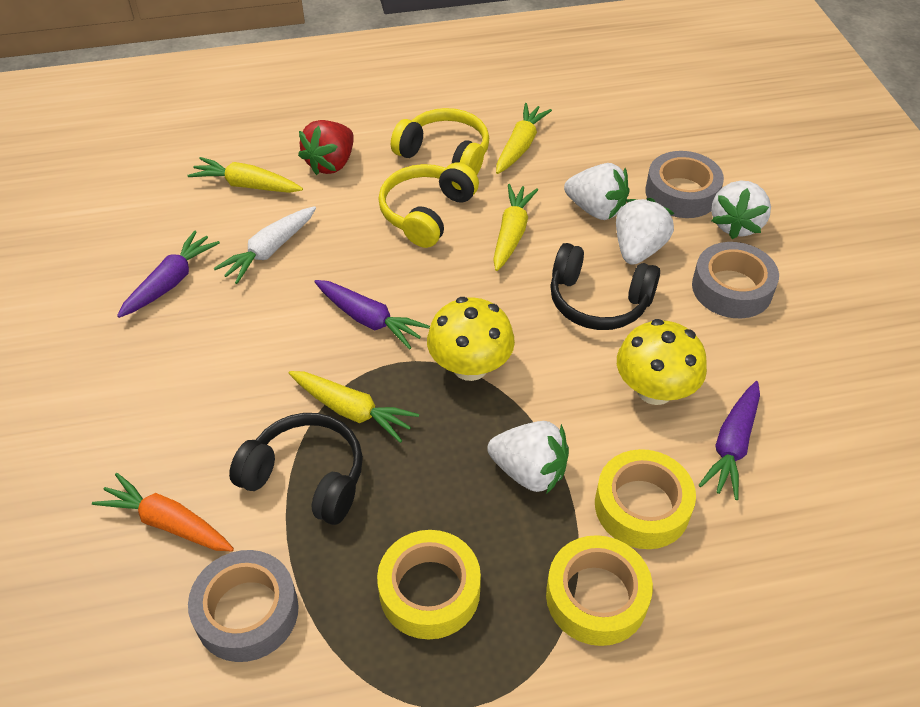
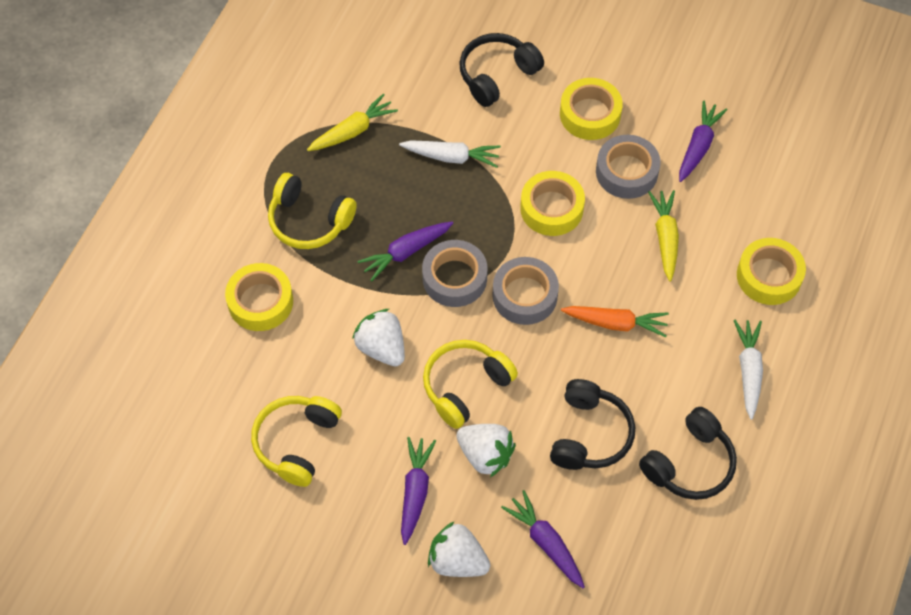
black headphones: 2 -> 3
purple carrot: 3 -> 4
red strawberry: 1 -> 0
white carrot: 1 -> 2
white strawberry: 4 -> 3
yellow carrot: 4 -> 2
yellow headphones: 2 -> 3
yellow mushroom: 2 -> 0
yellow tape: 3 -> 4

